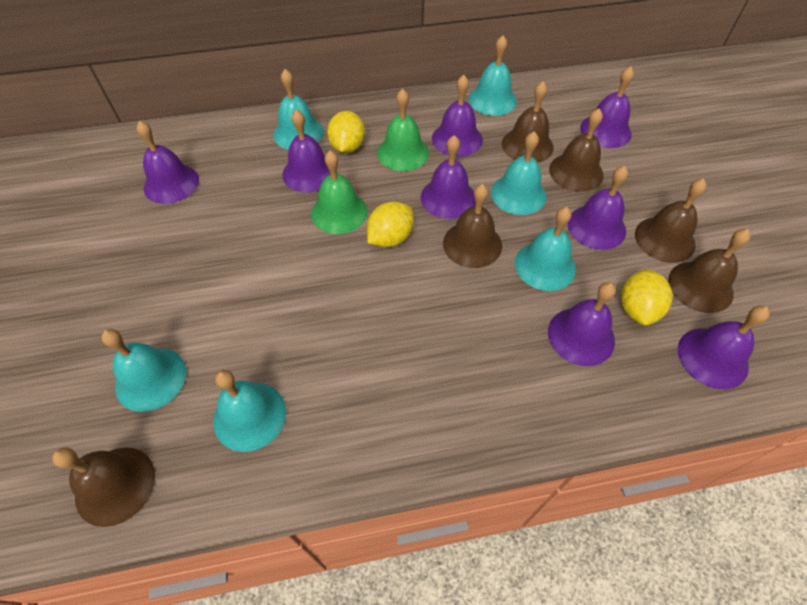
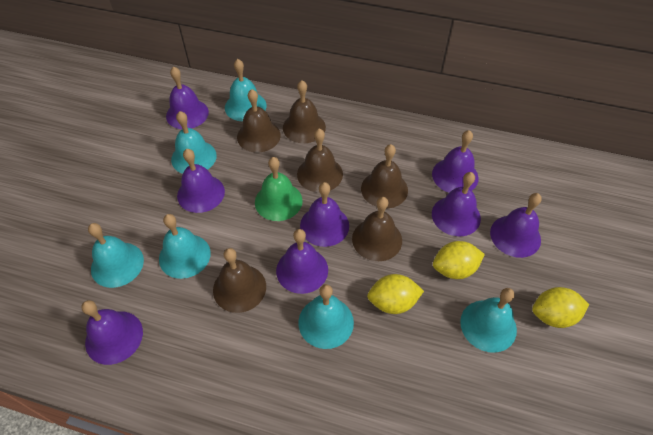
green bell: 2 -> 1

